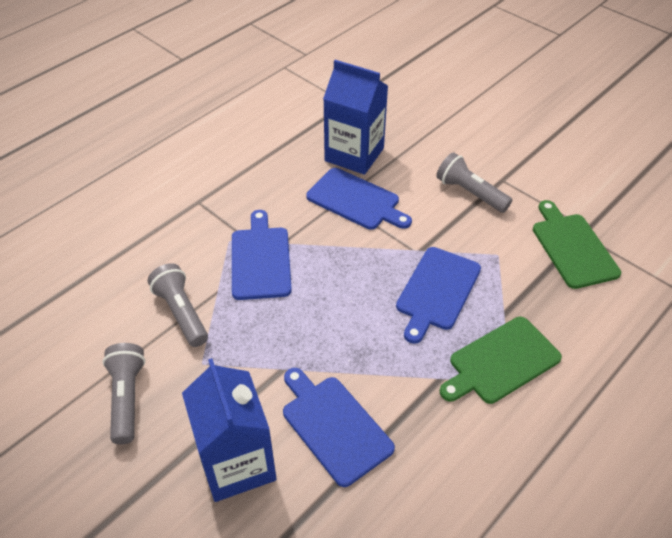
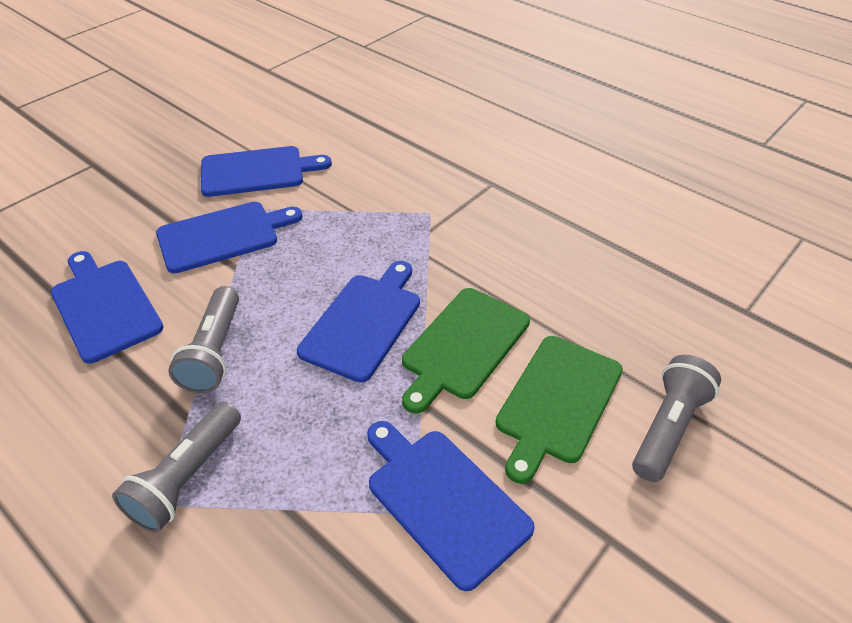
blue carton: 2 -> 0
blue cutting board: 4 -> 5

